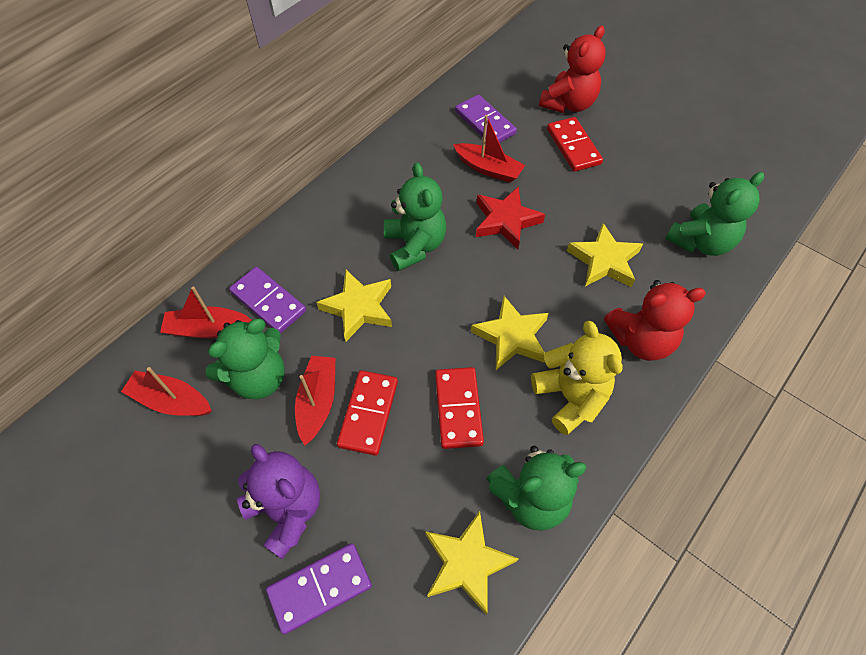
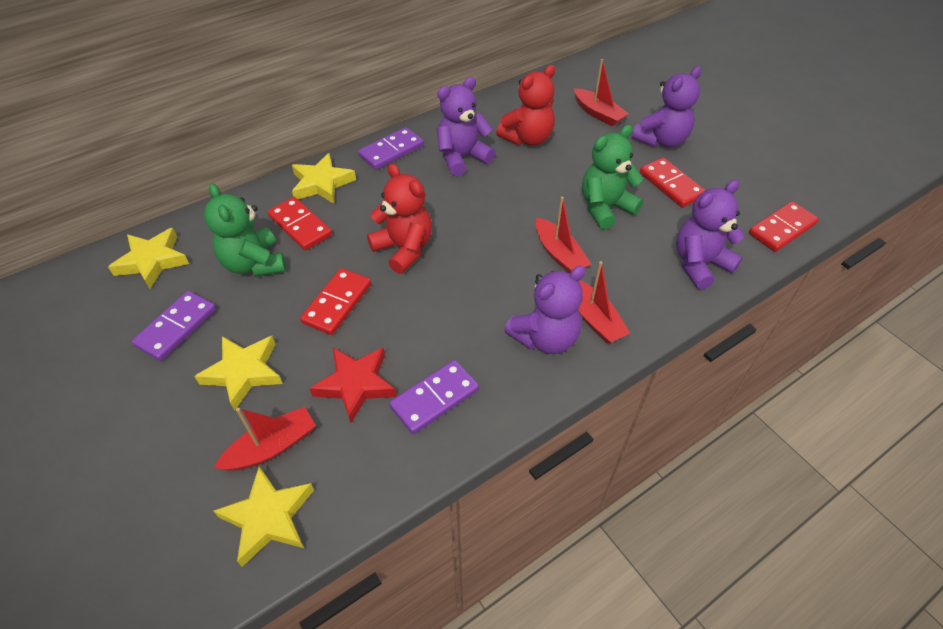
green teddy bear: 4 -> 2
purple teddy bear: 1 -> 4
red domino: 3 -> 4
yellow teddy bear: 1 -> 0

